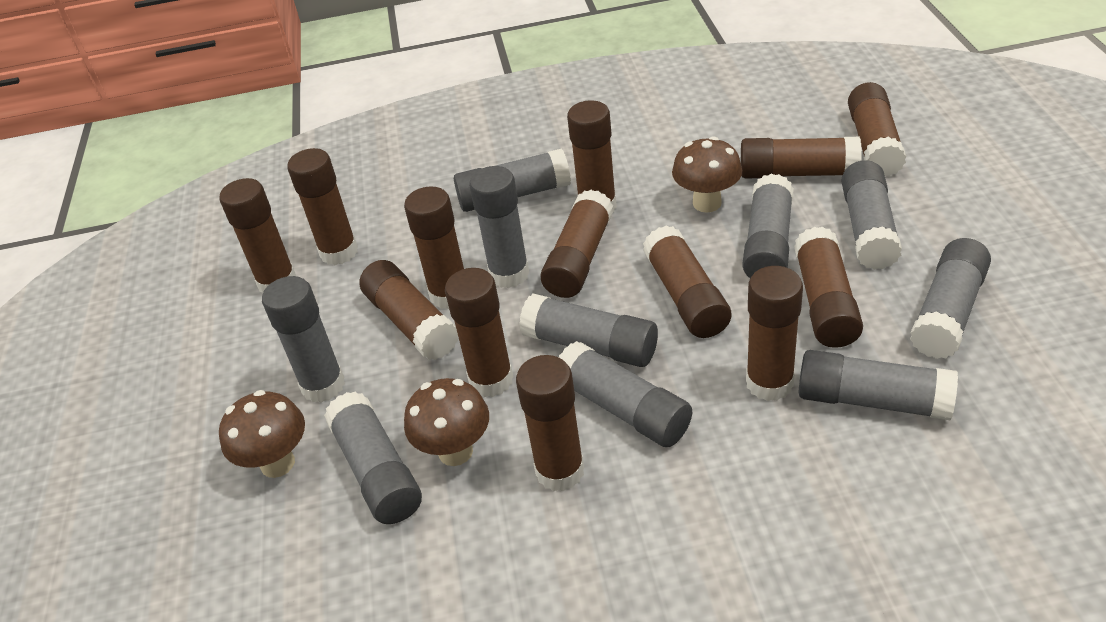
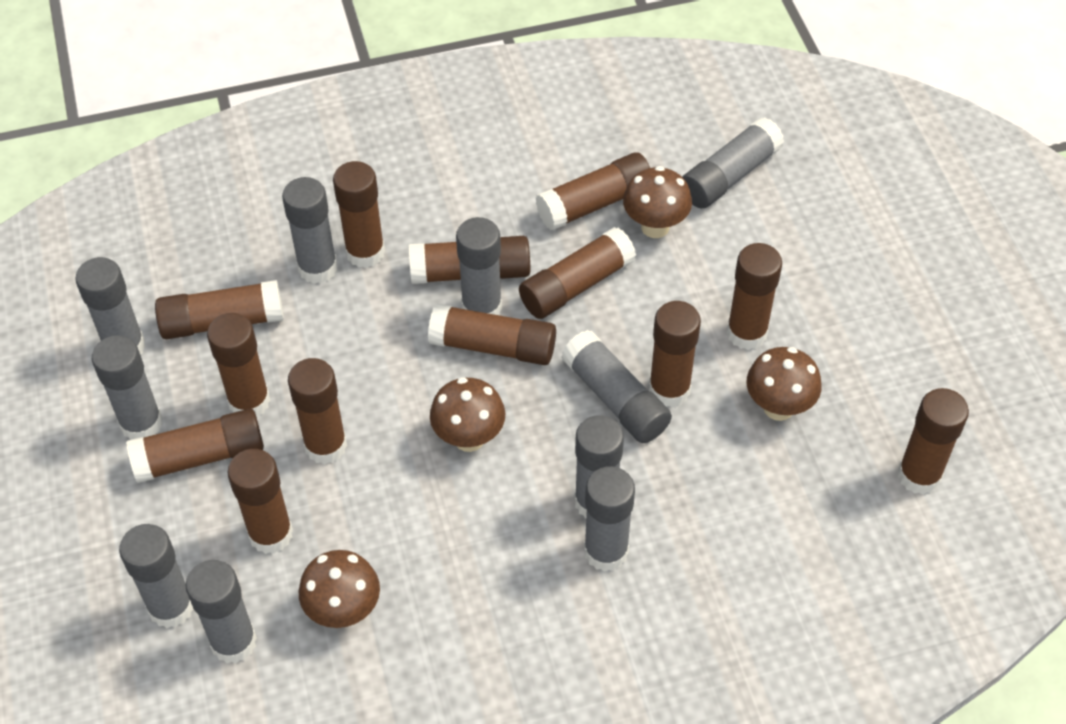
brown mushroom: 3 -> 4

